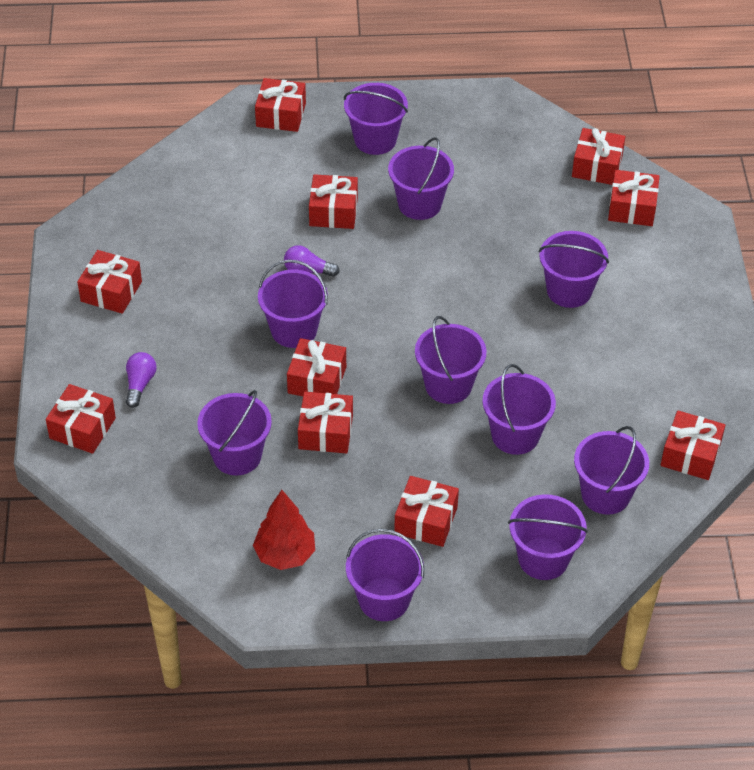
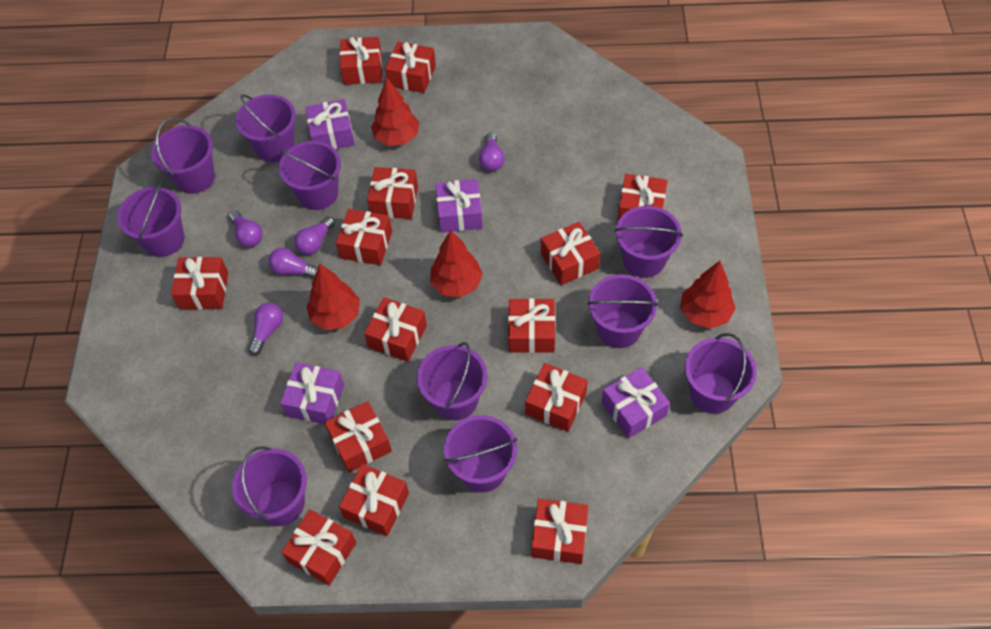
purple gift: 0 -> 4
purple light bulb: 2 -> 5
red gift: 10 -> 14
red tree: 1 -> 4

